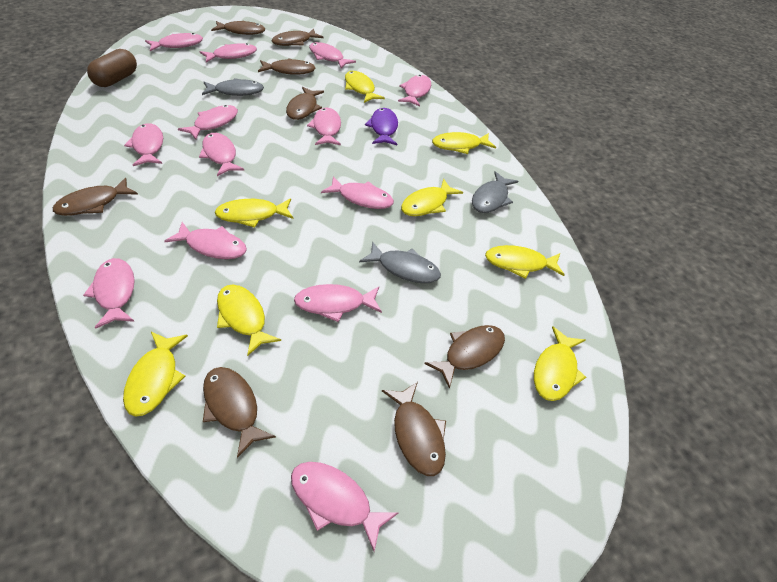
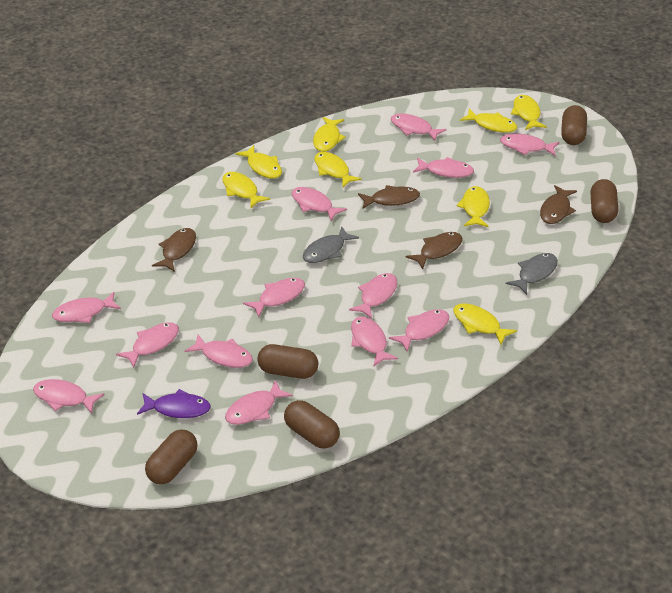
brown capsule: 1 -> 5
brown fish: 8 -> 4
grey fish: 3 -> 2

